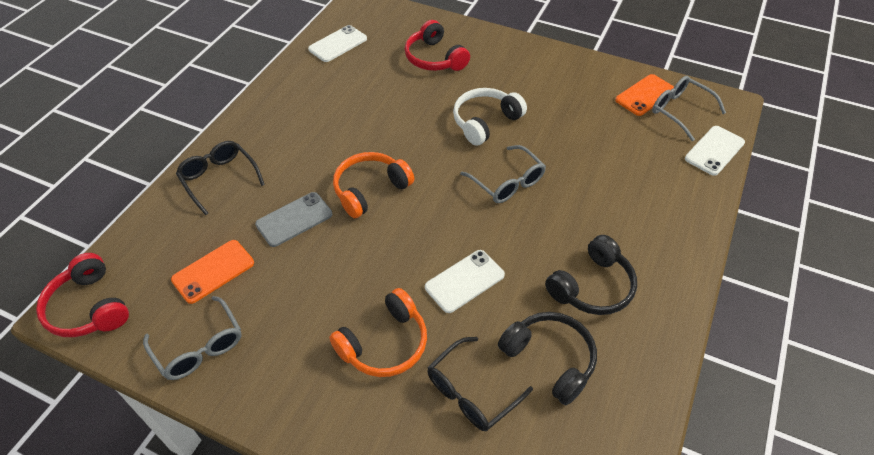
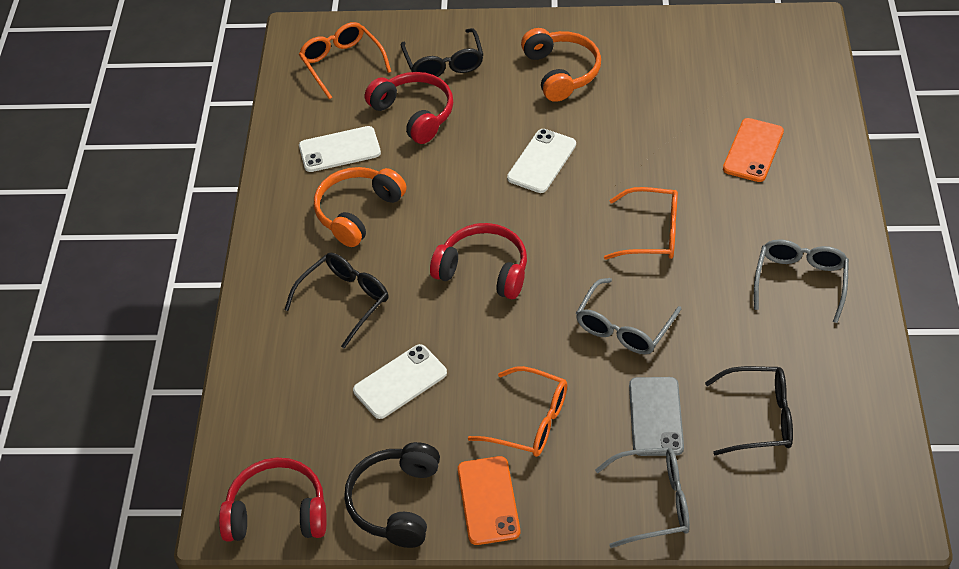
black glasses: 2 -> 3
black headphones: 2 -> 1
orange glasses: 0 -> 3
red headphones: 2 -> 3
white headphones: 1 -> 0

